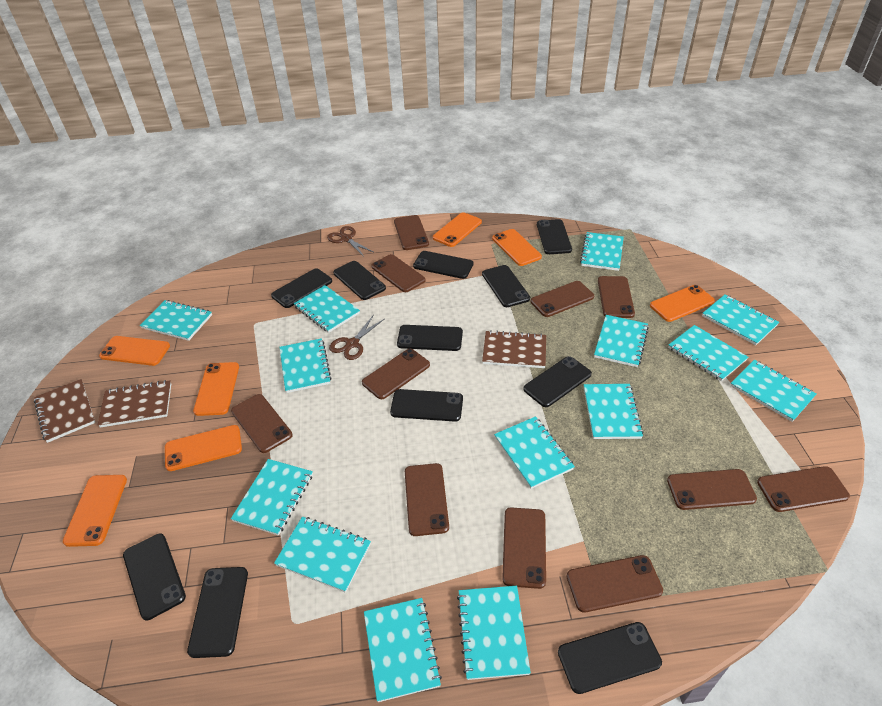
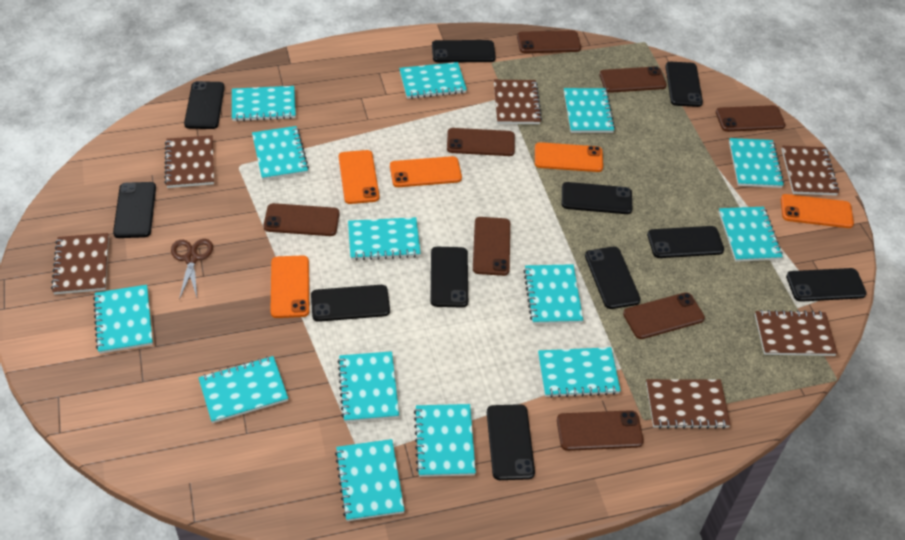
brown notebook: 3 -> 6
brown phone: 11 -> 8
brown scissors: 2 -> 1
orange phone: 7 -> 5

